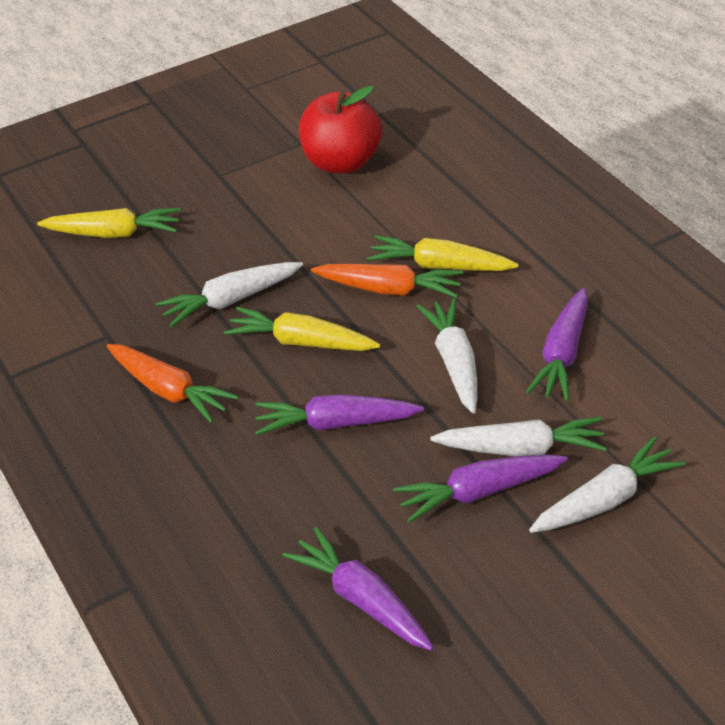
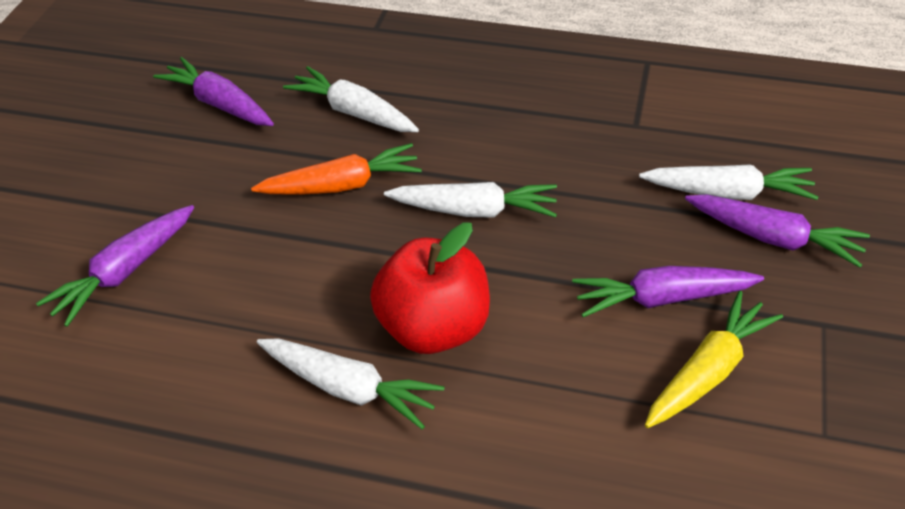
orange carrot: 2 -> 1
yellow carrot: 3 -> 1

